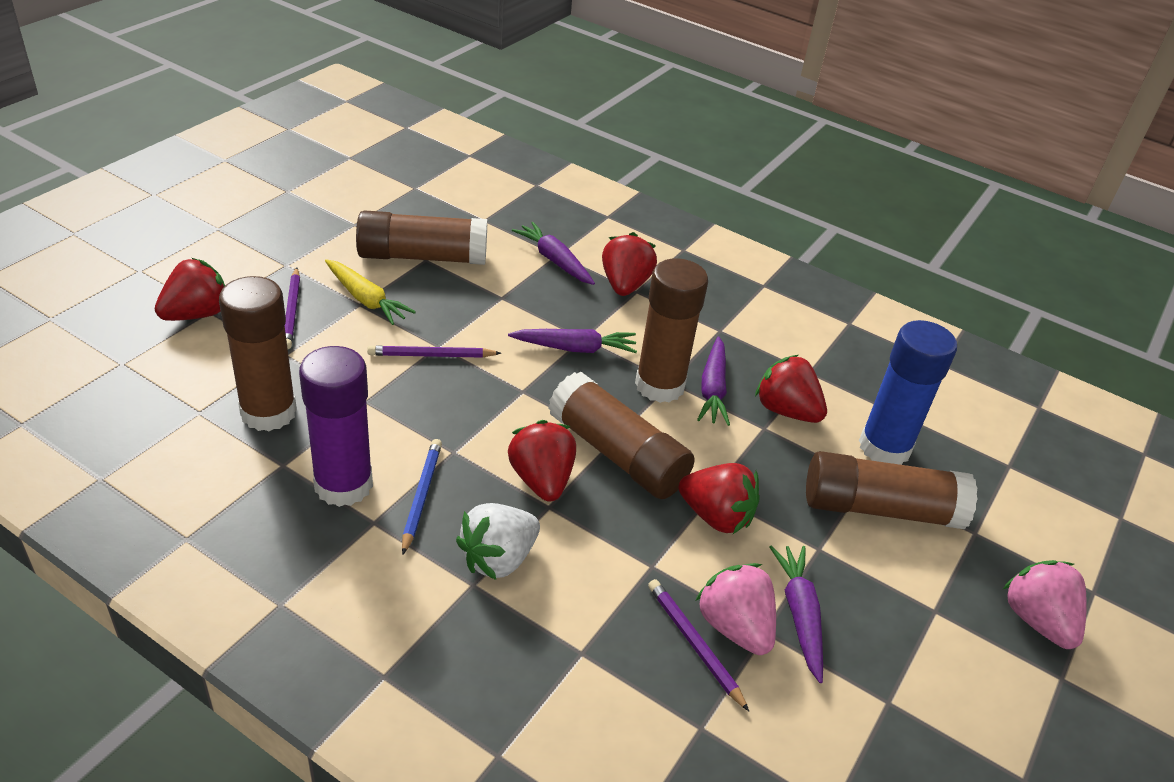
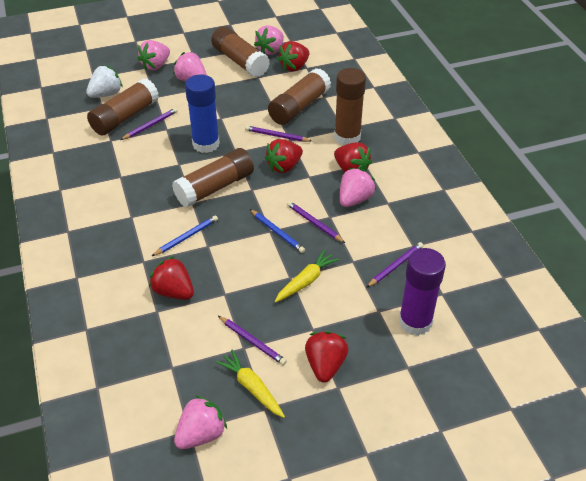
blue pencil: 1 -> 2
pink strawberry: 2 -> 5
purple carrot: 4 -> 0
purple pencil: 3 -> 5
yellow carrot: 1 -> 2

